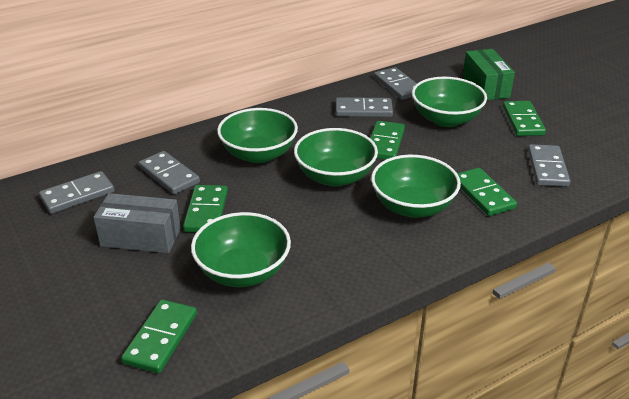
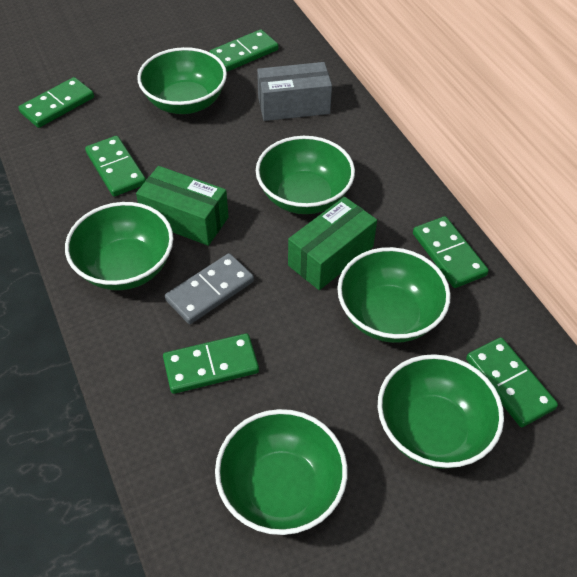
green bowl: 5 -> 6
green box: 1 -> 2
green domino: 5 -> 6
grey domino: 5 -> 1

